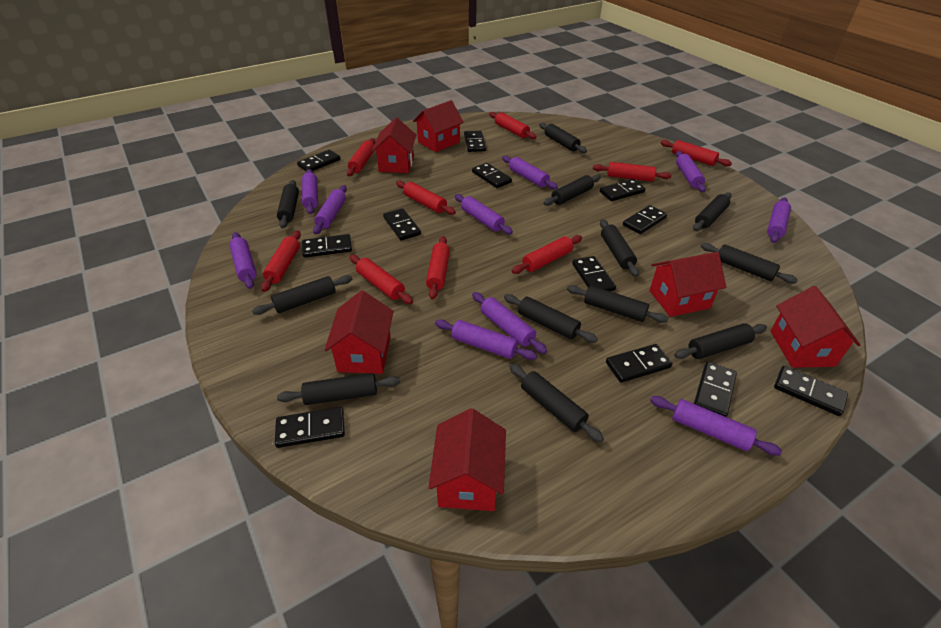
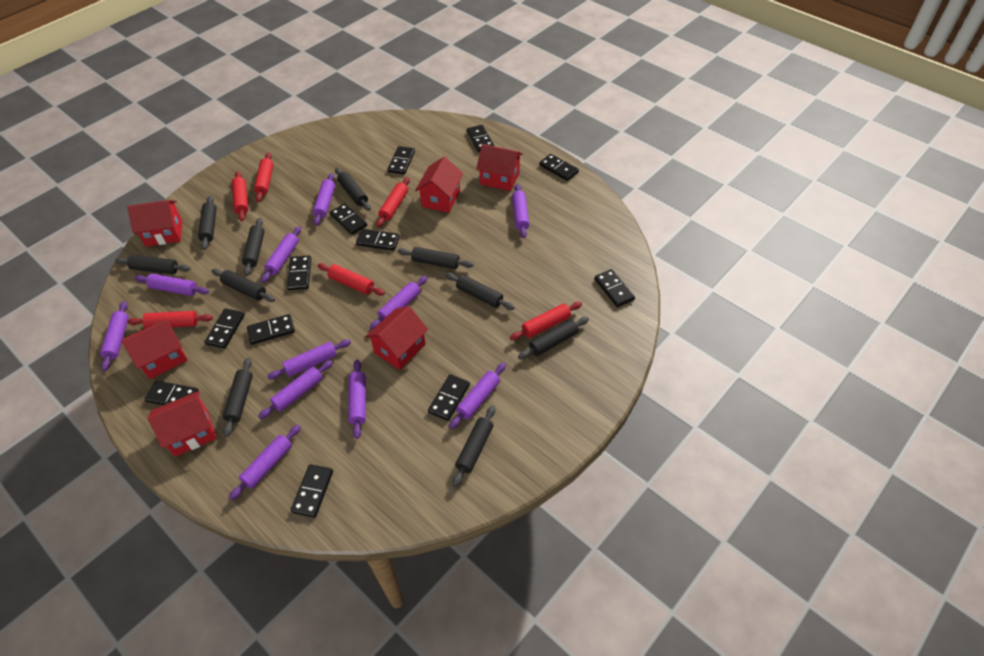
black rolling pin: 12 -> 10
purple rolling pin: 10 -> 11
red rolling pin: 9 -> 6

